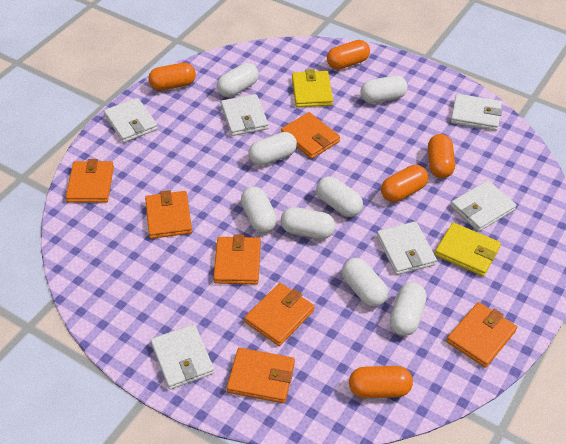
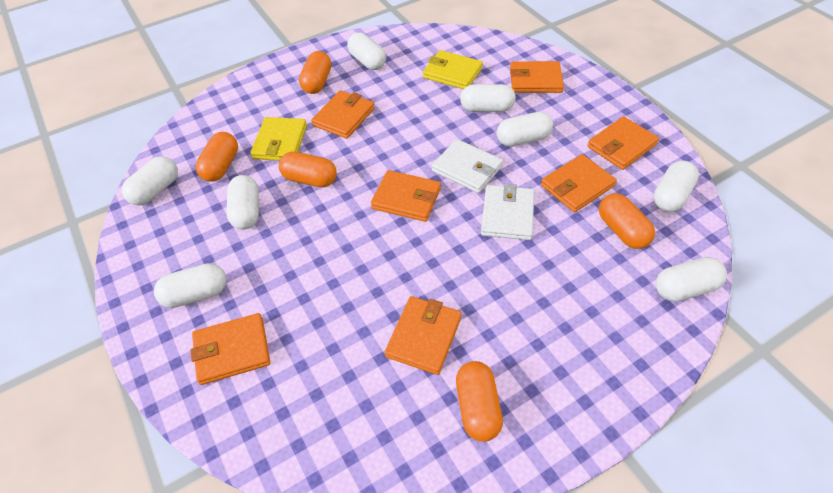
white wallet: 6 -> 2

